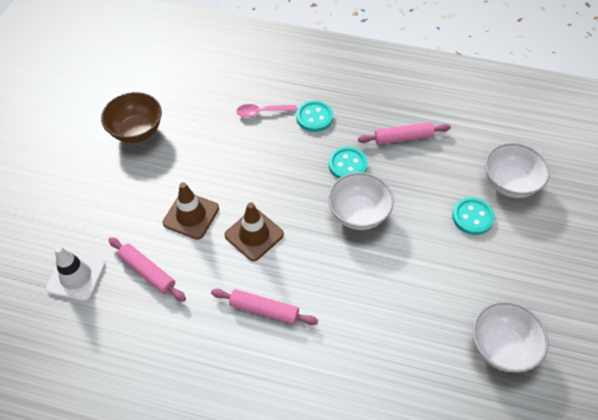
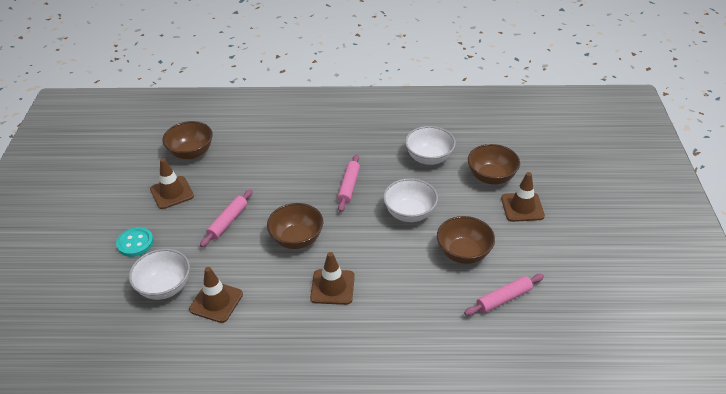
brown bowl: 1 -> 4
brown traffic cone: 2 -> 4
pink spoon: 1 -> 0
turquoise button: 3 -> 1
white traffic cone: 1 -> 0

